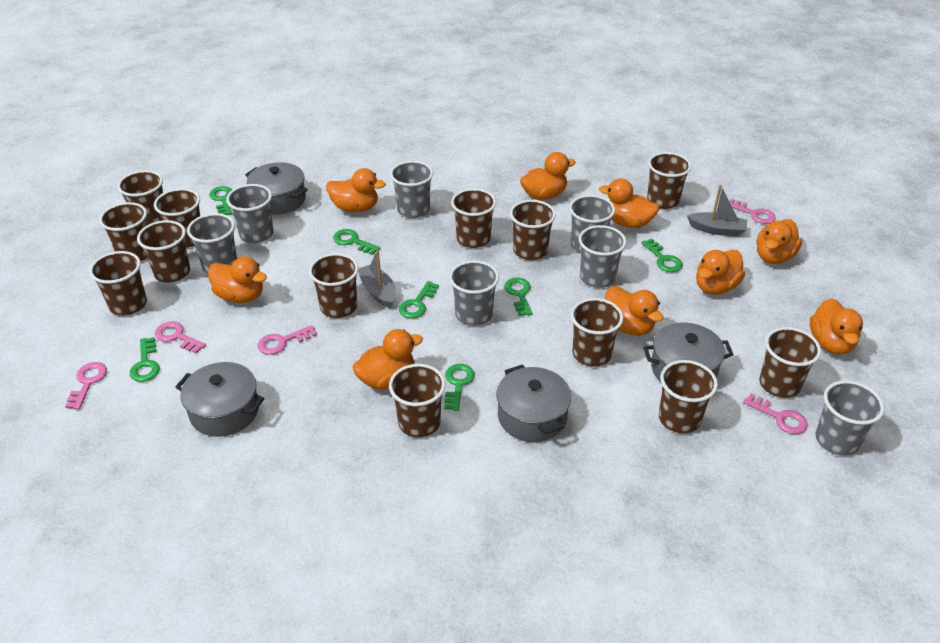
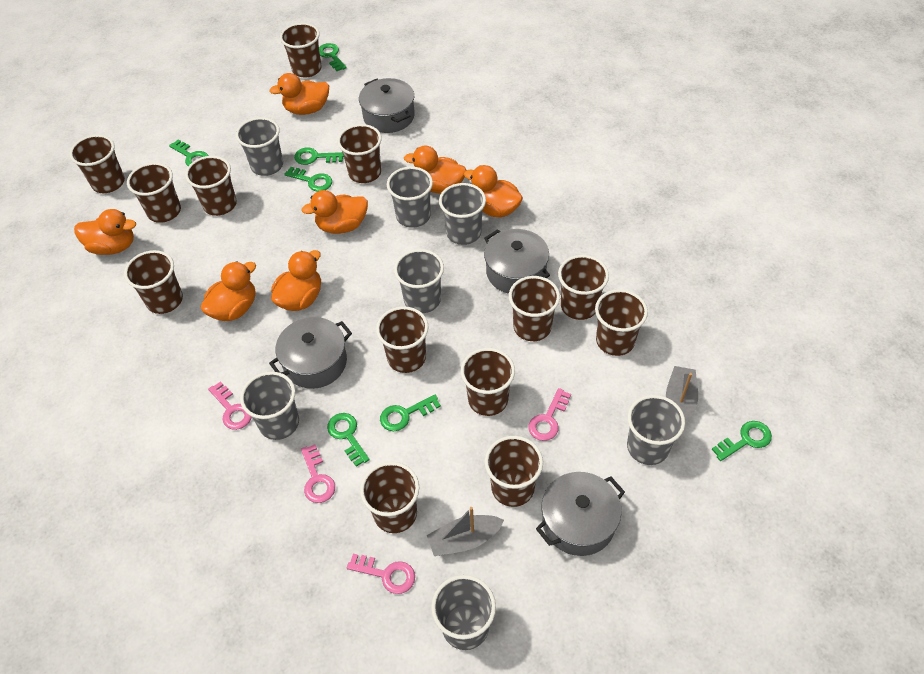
orange duck: 9 -> 7
pink key: 5 -> 4

